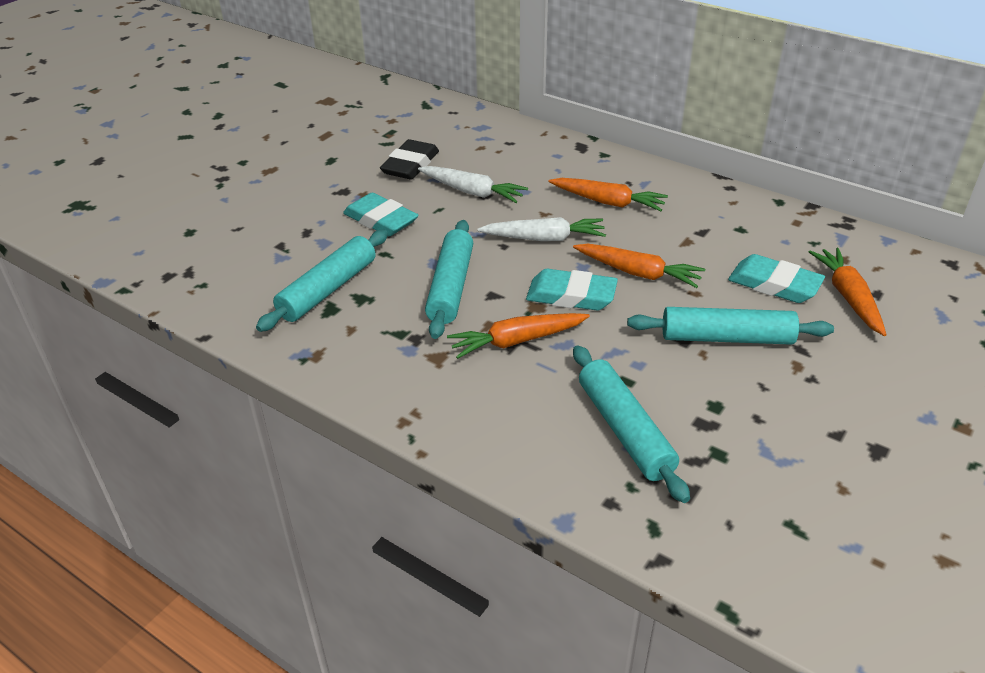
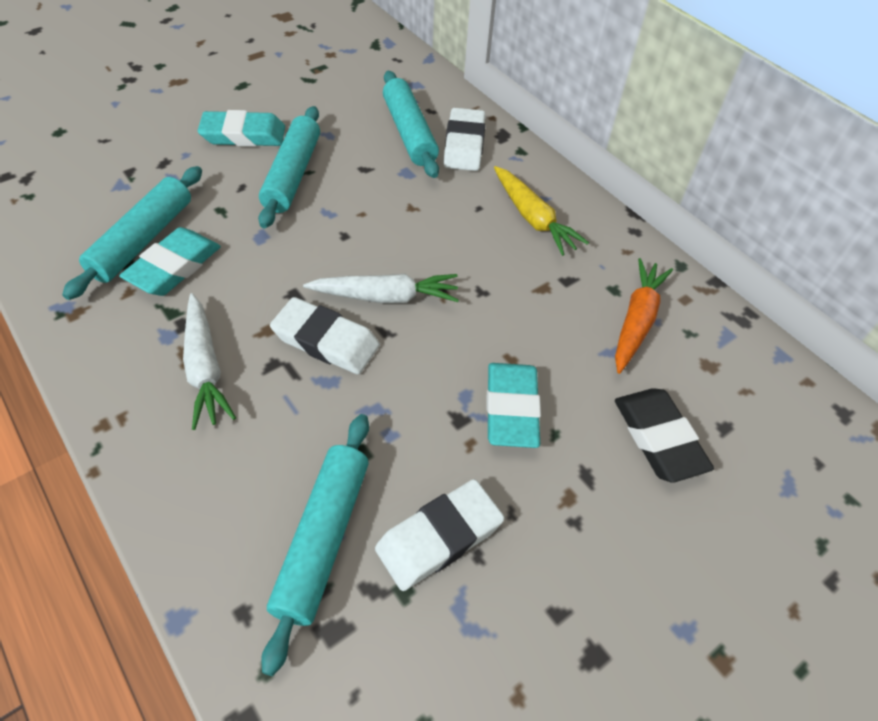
orange carrot: 4 -> 1
white eraser: 0 -> 3
yellow carrot: 0 -> 1

